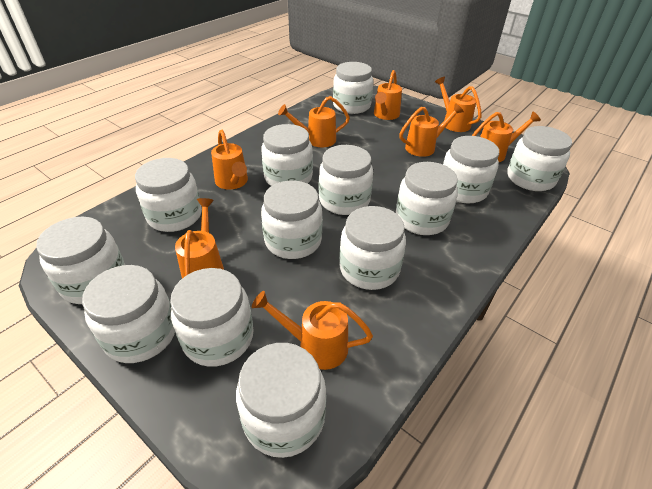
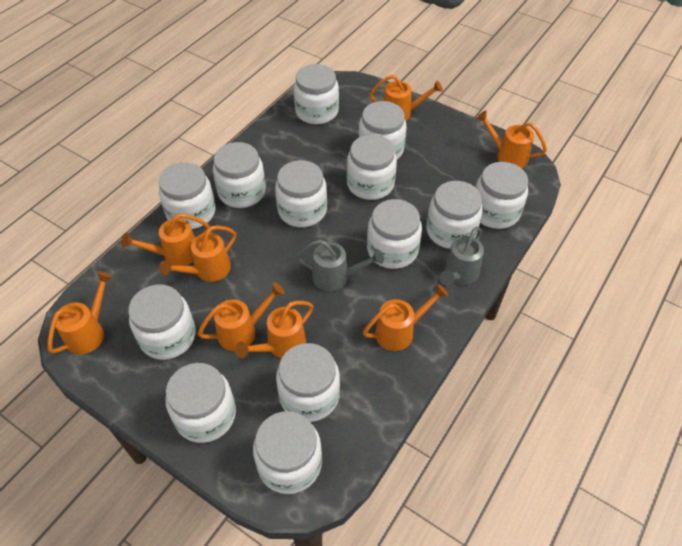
grey watering can: 0 -> 2

